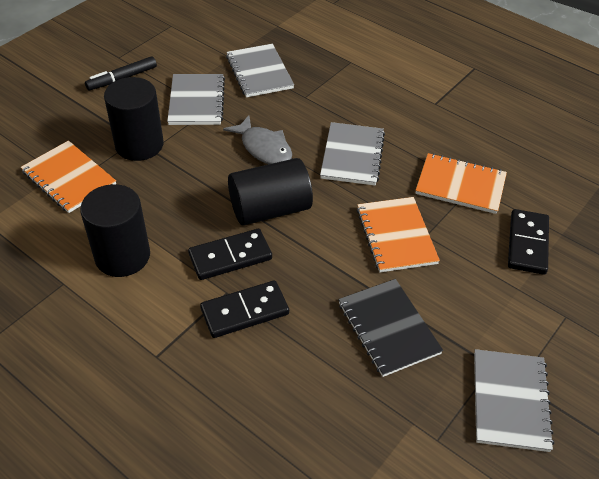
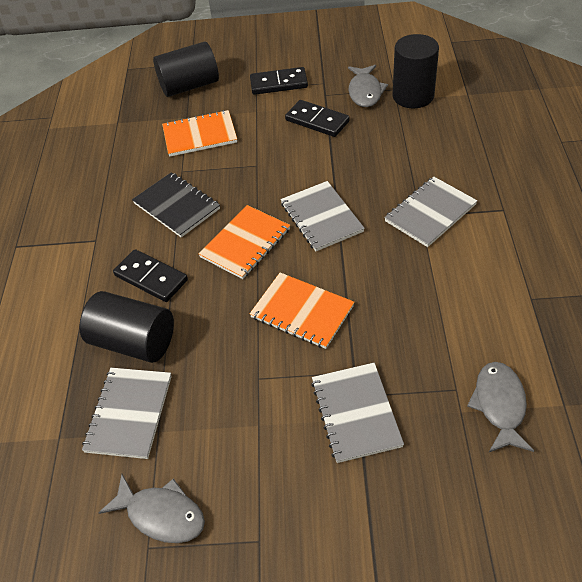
black marker: 1 -> 0
grey fish: 1 -> 3

